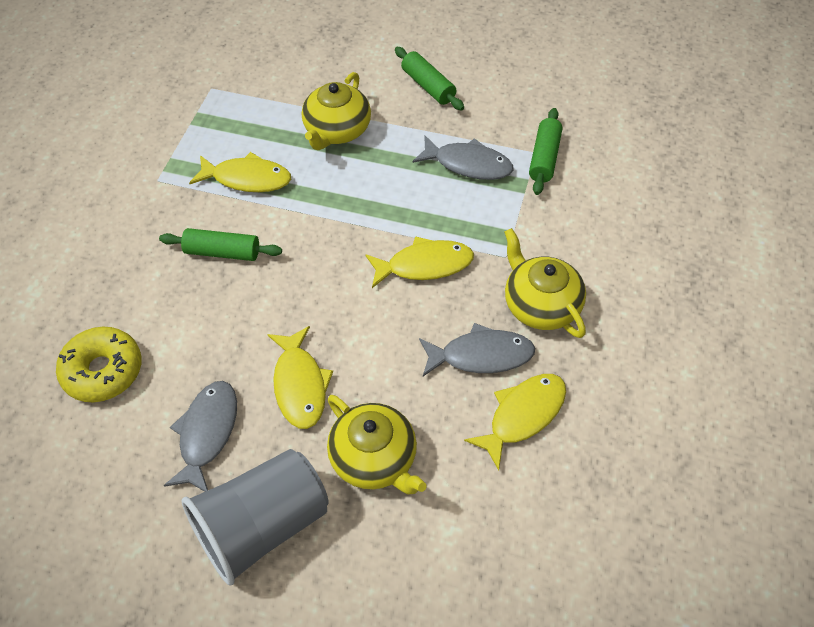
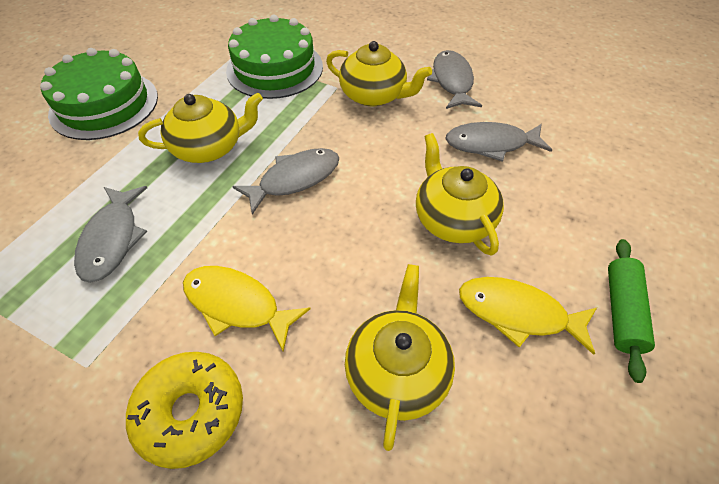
green cake: 0 -> 2
green rolling pin: 3 -> 1
grey cup: 1 -> 0
grey fish: 3 -> 4
yellow fish: 4 -> 2
yellow teapot: 3 -> 4

